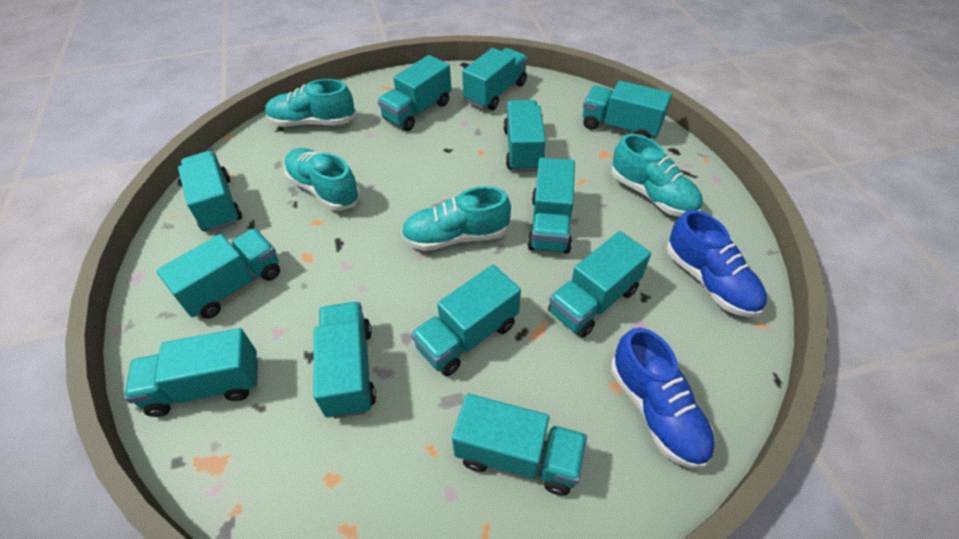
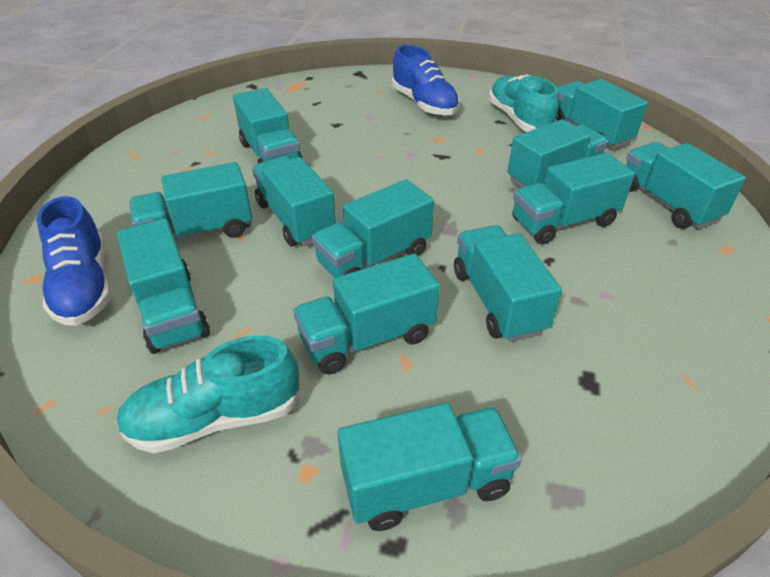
turquoise shoe: 4 -> 2

